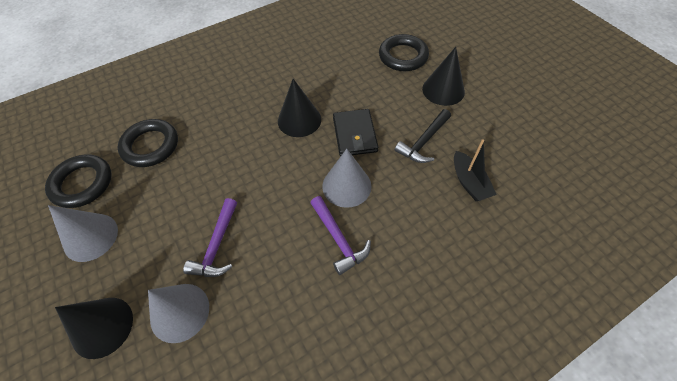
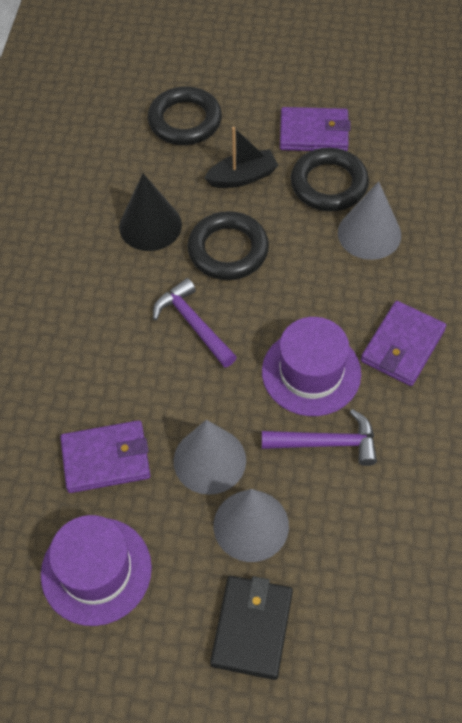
black cone: 3 -> 1
black hammer: 1 -> 0
purple hat: 0 -> 2
purple wallet: 0 -> 3

